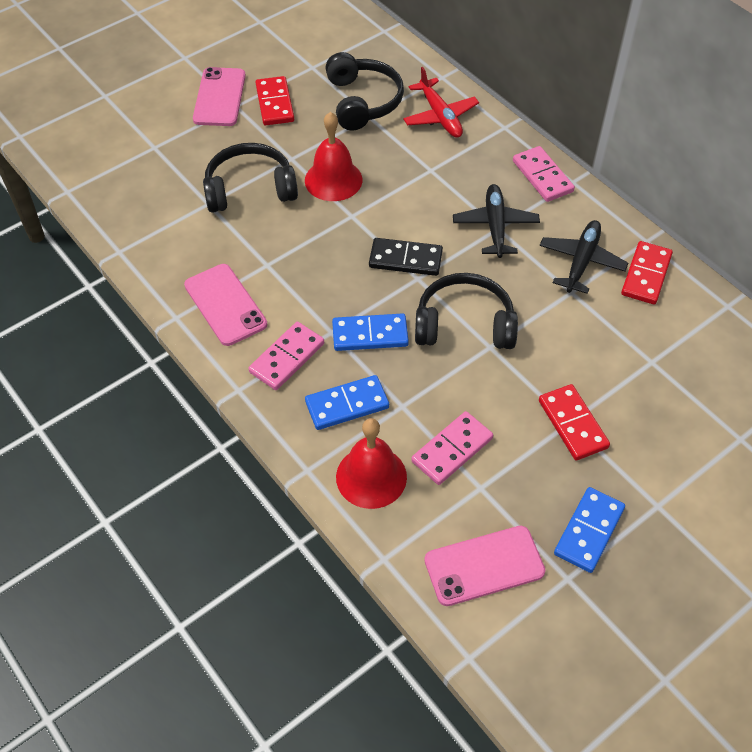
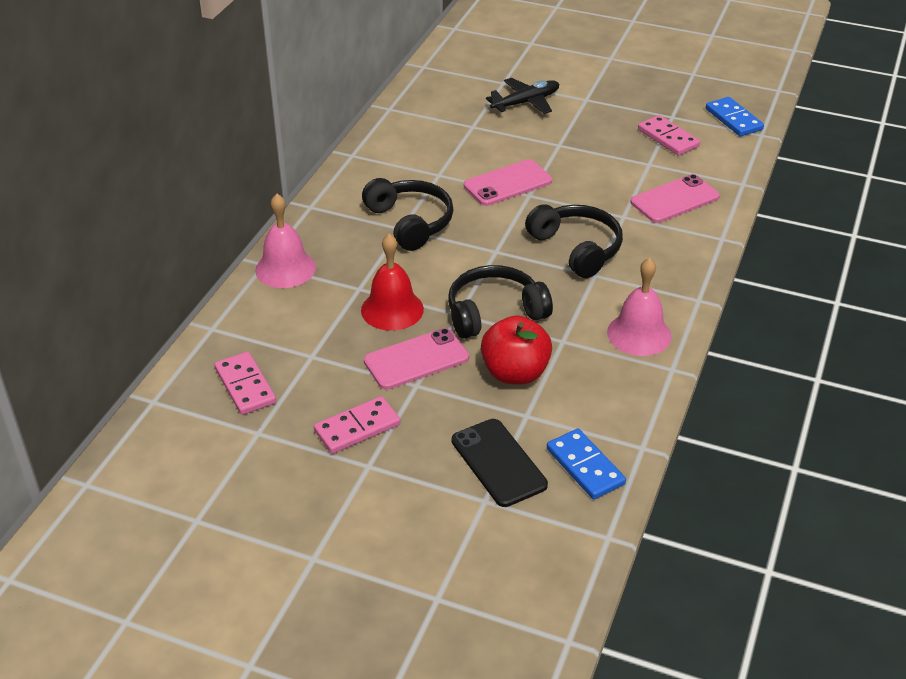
black domino: 1 -> 0
black phone: 0 -> 1
black plane: 2 -> 1
blue domino: 3 -> 2
pink bell: 0 -> 2
red apple: 0 -> 1
red bell: 2 -> 1
red domino: 3 -> 0
red plane: 1 -> 0

